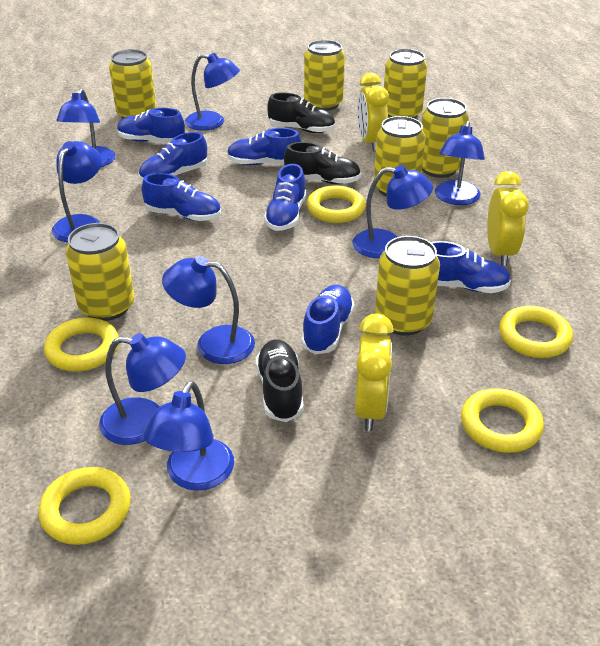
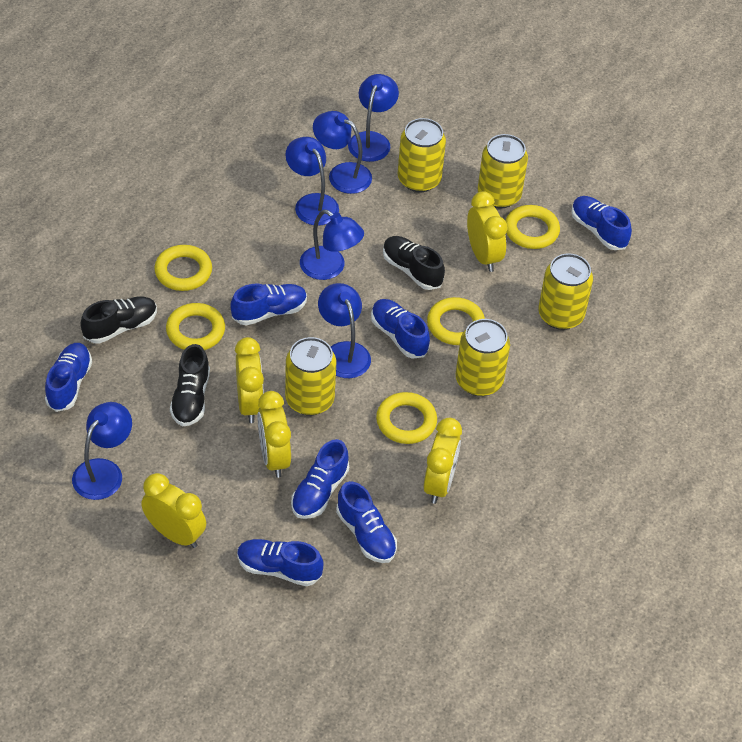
blue lamp: 8 -> 6
yellow can: 7 -> 5
yellow clock: 3 -> 5

